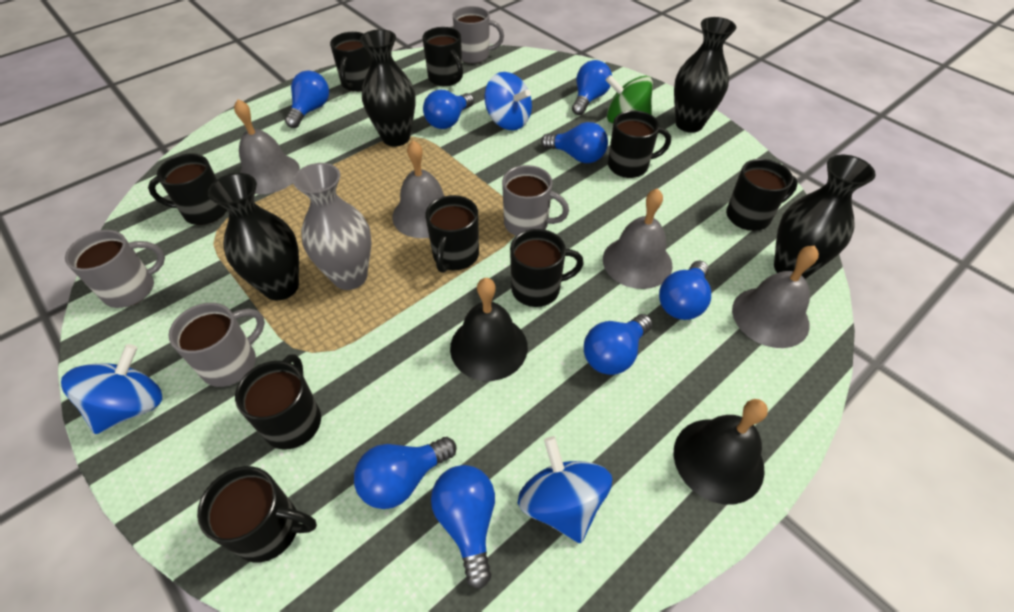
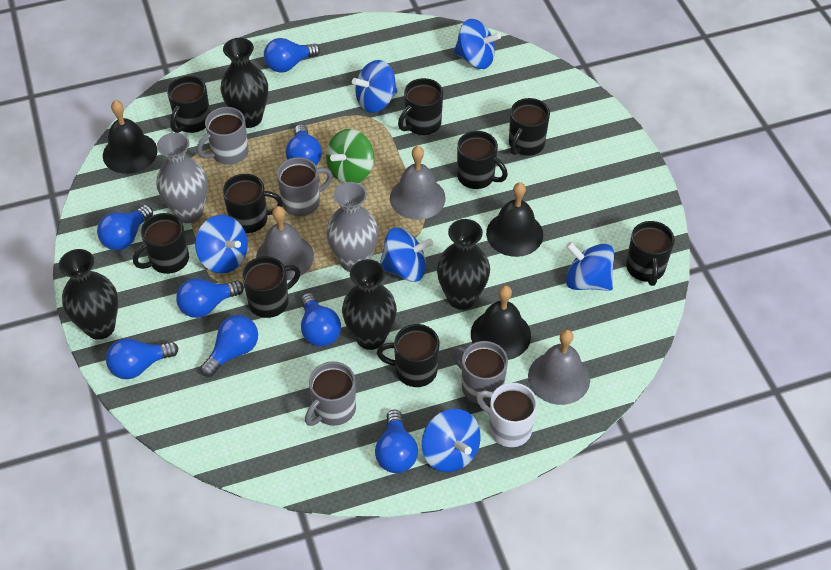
black bell: 2 -> 3
blue spinning top: 3 -> 6
grey bell: 4 -> 3
grey vase: 1 -> 2
white mug: 0 -> 1

